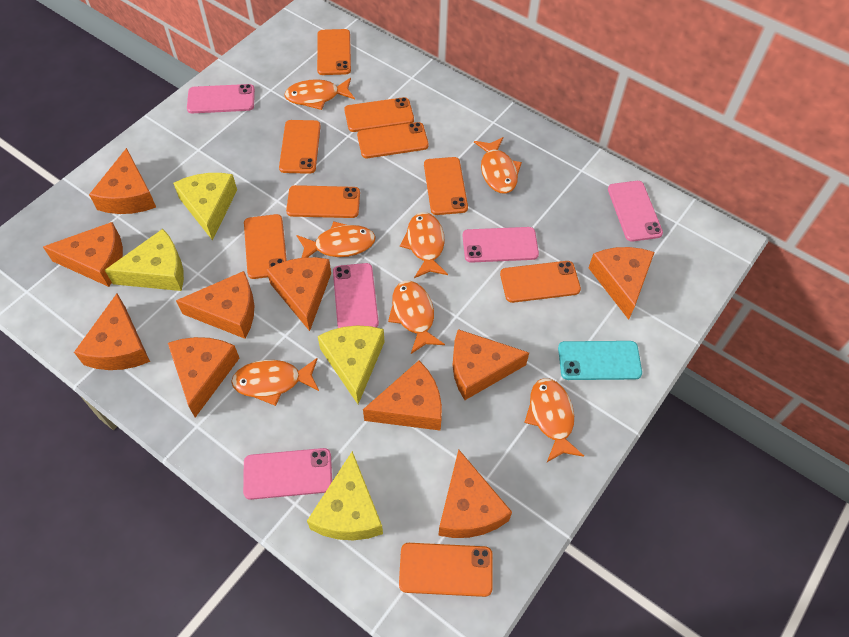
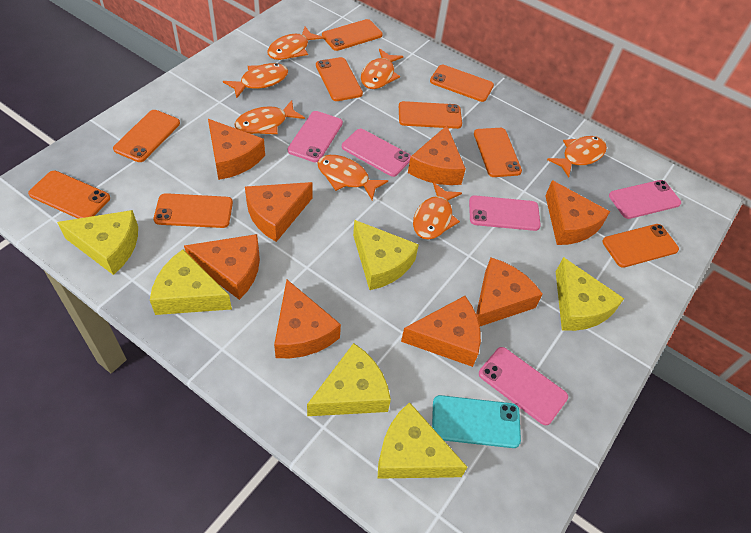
orange cheese: 10 -> 8
yellow cheese: 4 -> 6

